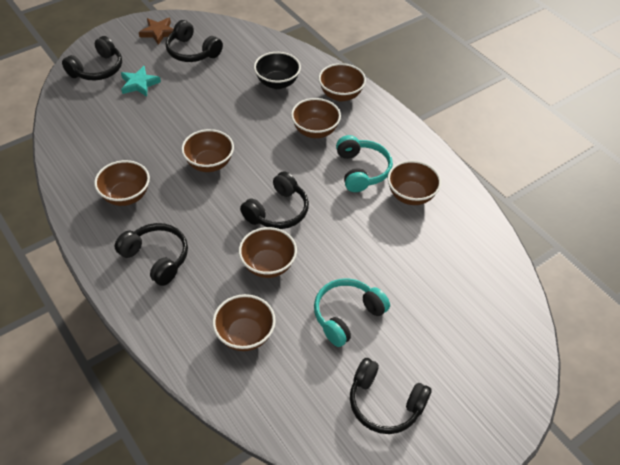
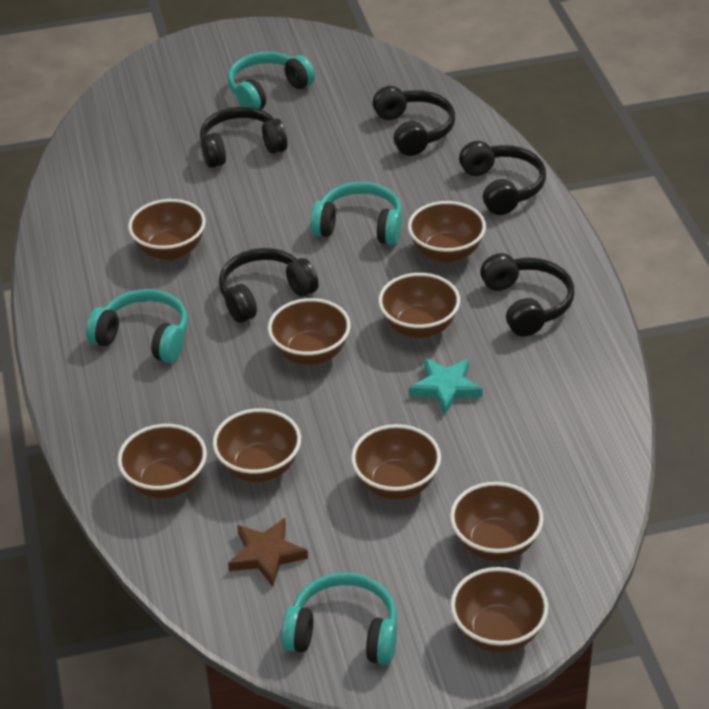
black bowl: 1 -> 0
brown bowl: 7 -> 9
turquoise headphones: 2 -> 4

